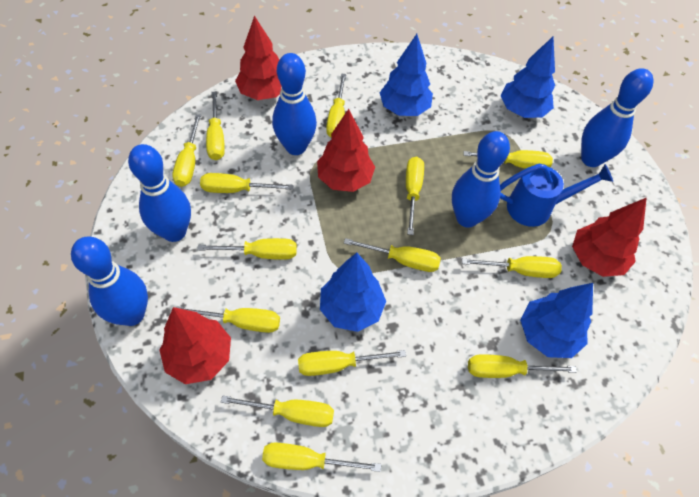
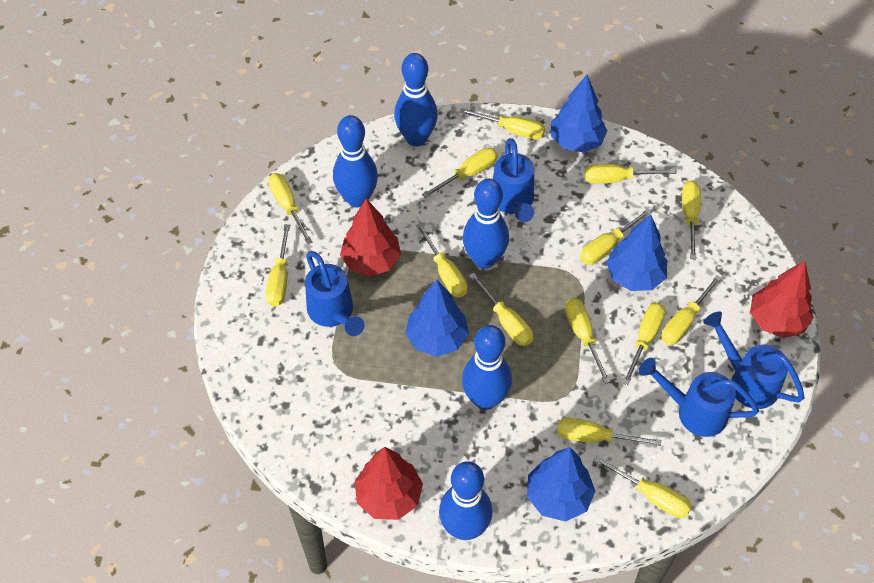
blue watering can: 1 -> 4
red tree: 4 -> 3

